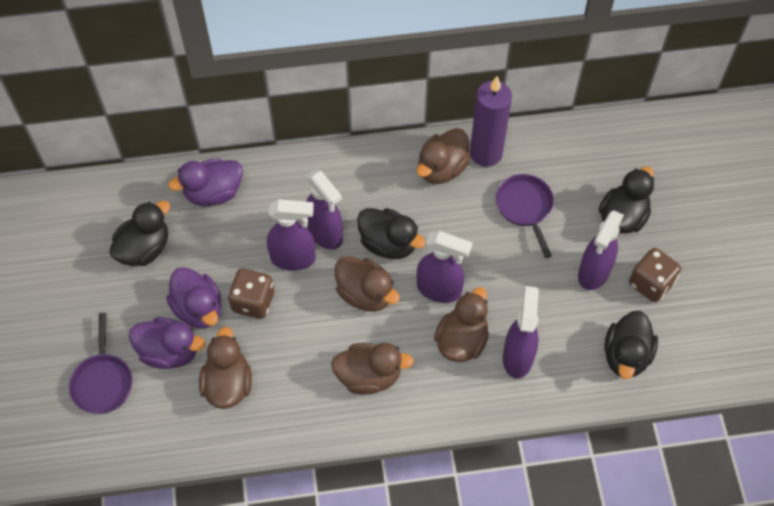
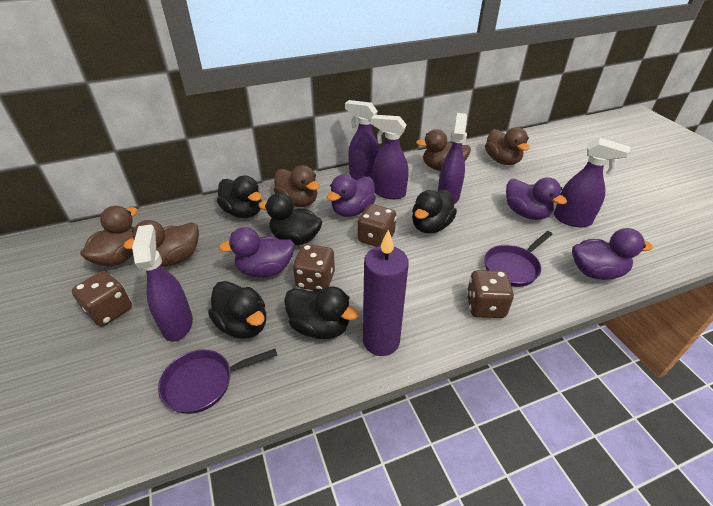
black duck: 4 -> 5
brown dice: 2 -> 4
purple duck: 3 -> 4

